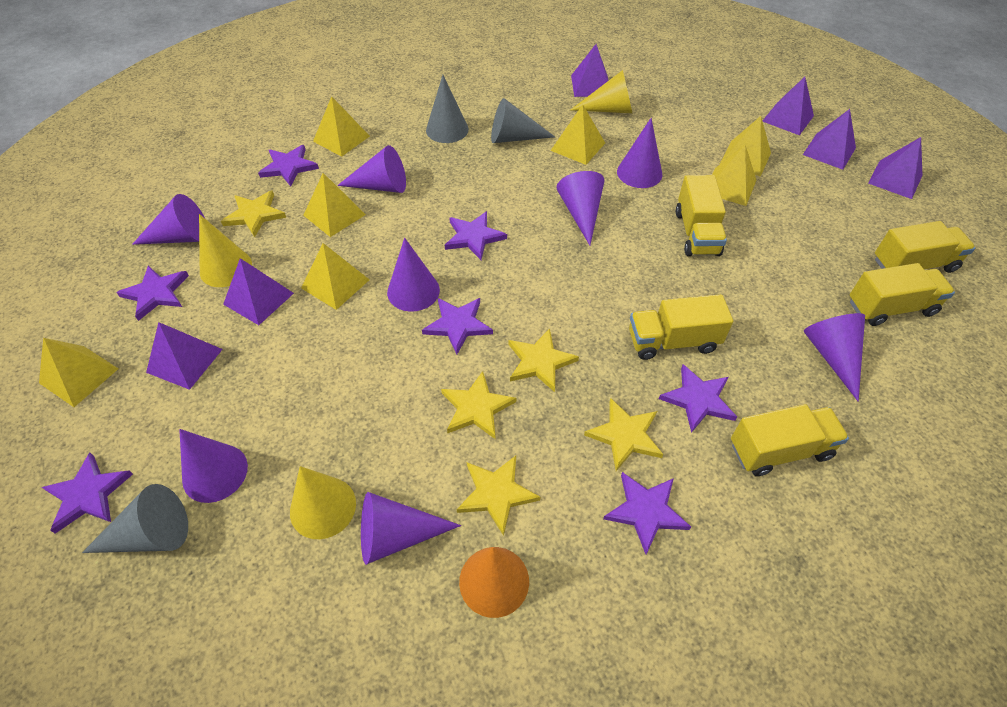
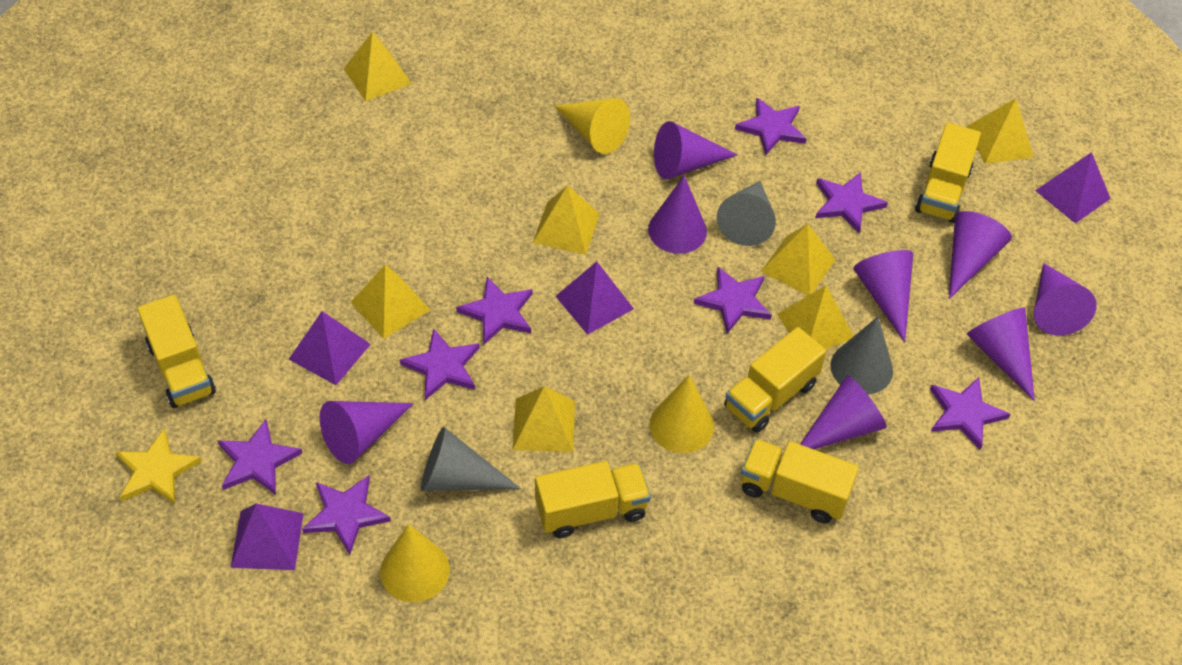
orange cone: 1 -> 0
purple pyramid: 6 -> 4
purple star: 7 -> 8
yellow star: 5 -> 1

